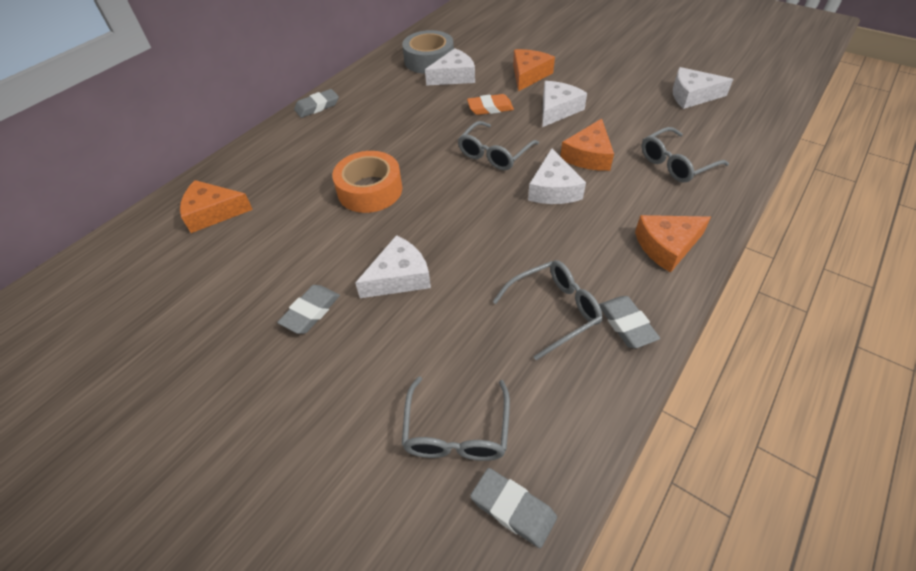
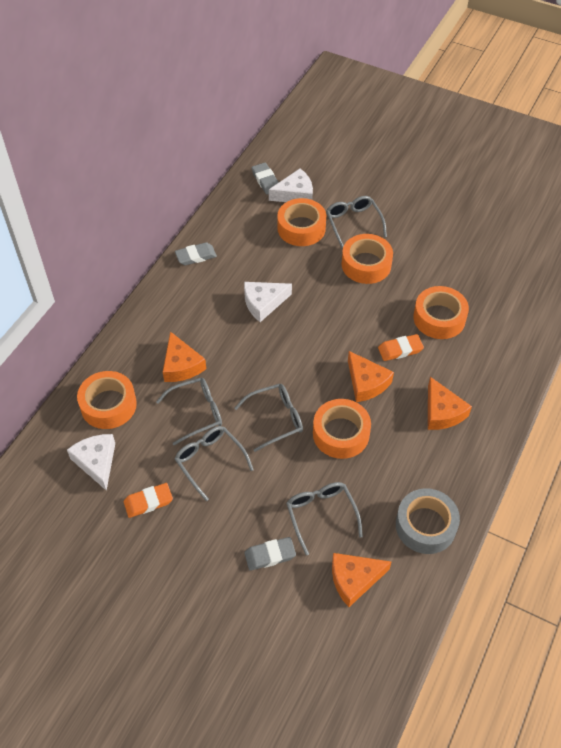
grey eraser: 4 -> 3
grey glasses: 4 -> 5
orange eraser: 1 -> 2
orange tape: 1 -> 5
white cheese: 5 -> 3

